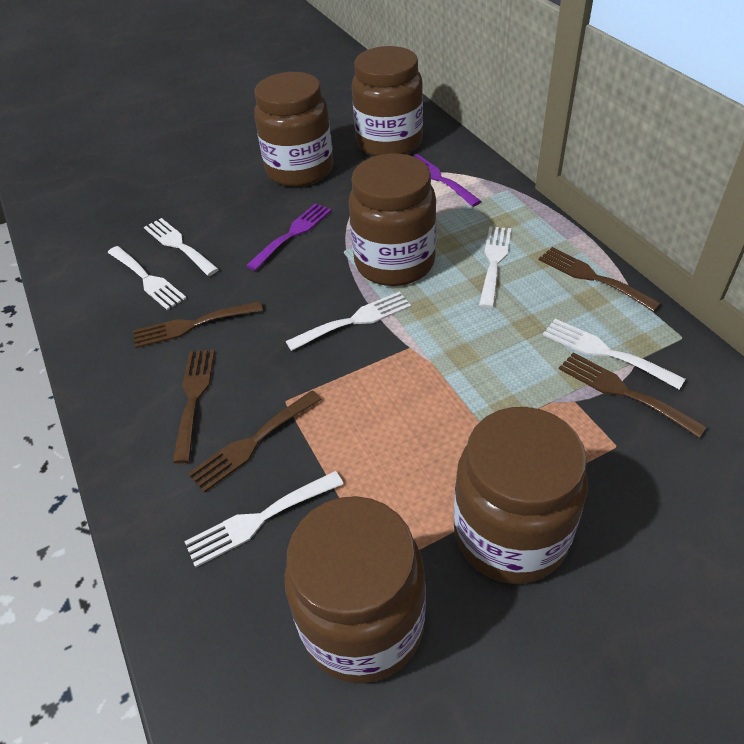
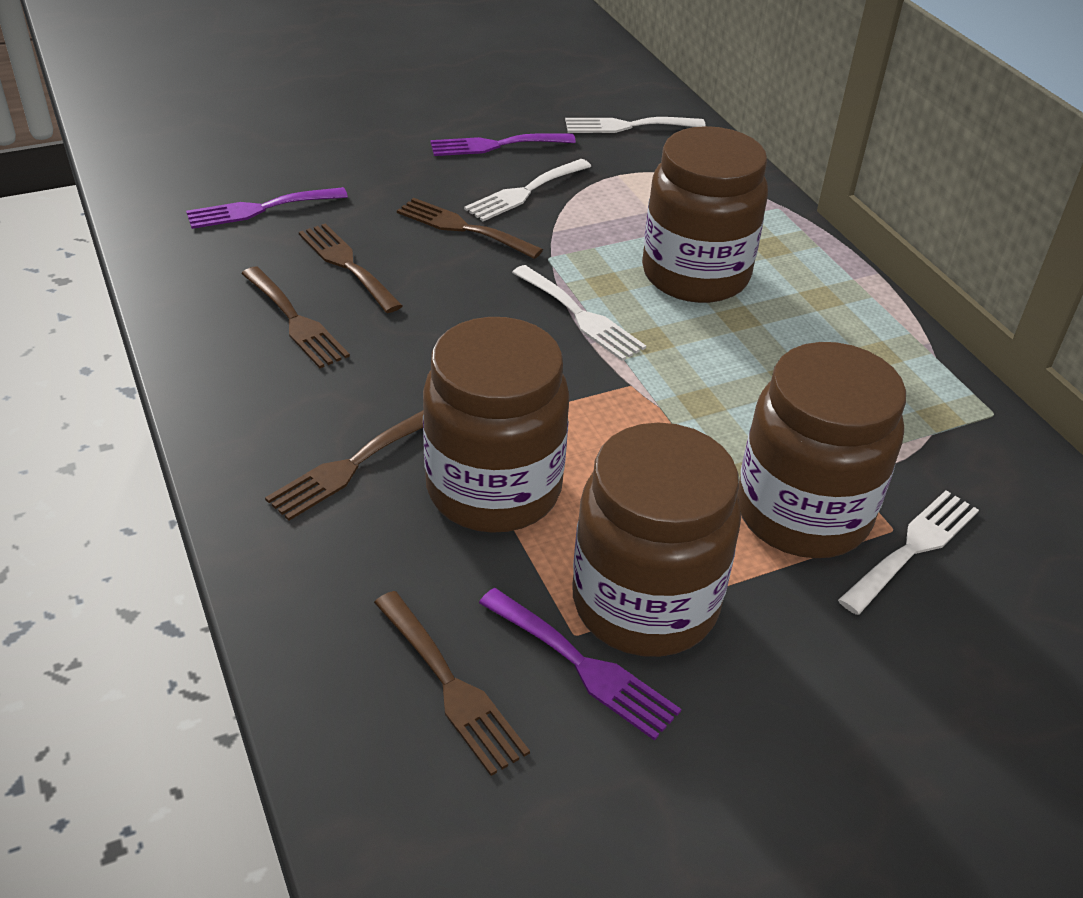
brown jar: 5 -> 4
purple fork: 2 -> 3
white fork: 6 -> 4

